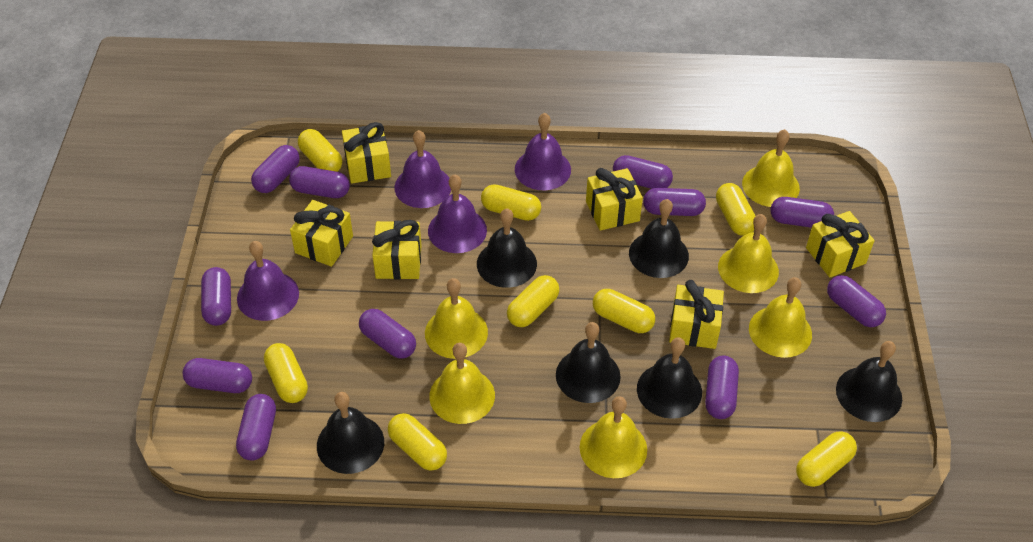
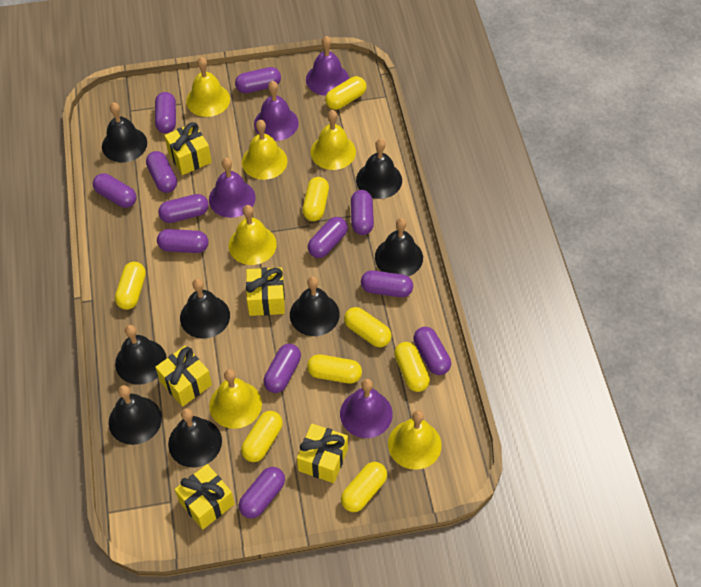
black bell: 6 -> 8
purple capsule: 11 -> 12
yellow gift: 6 -> 5

